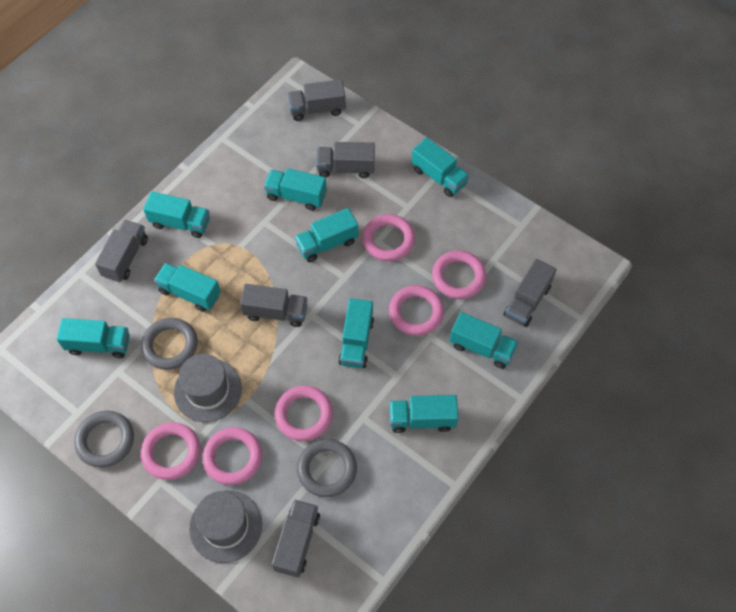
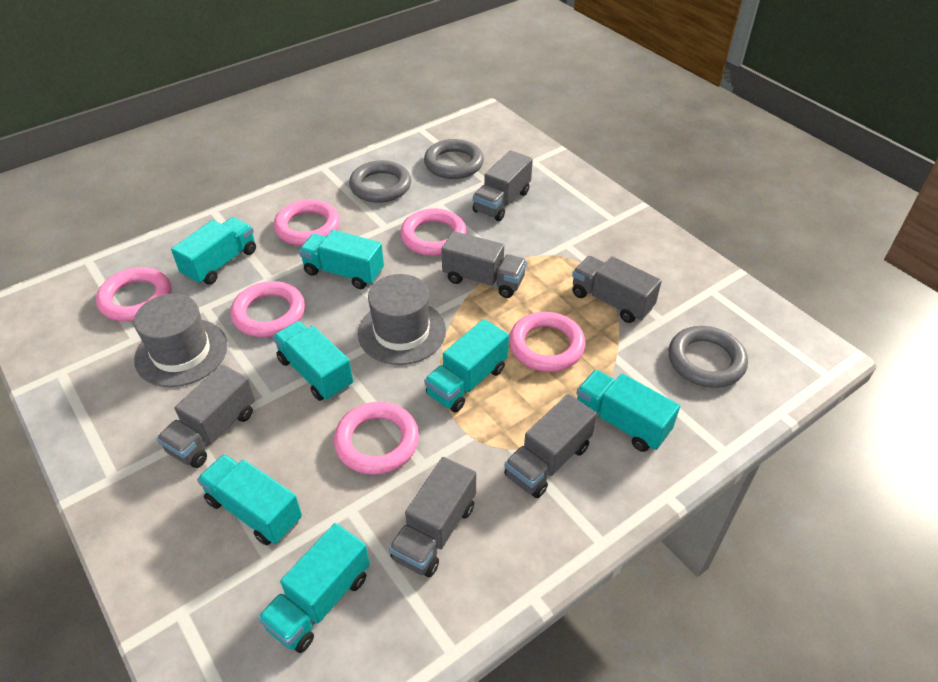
turquoise truck: 9 -> 7

